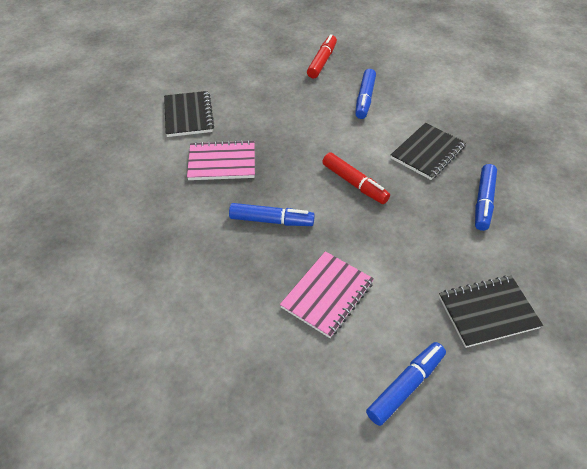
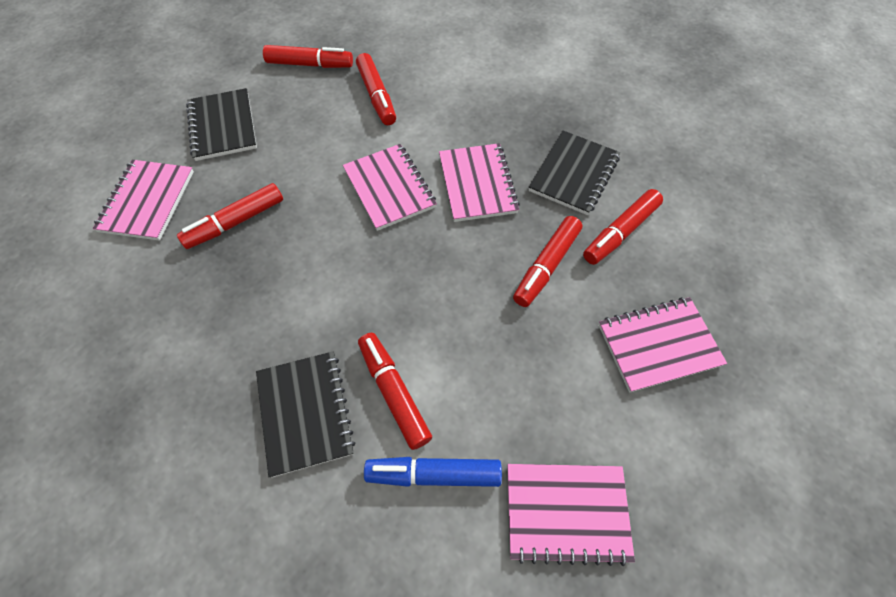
blue marker: 4 -> 1
pink notebook: 2 -> 5
red marker: 2 -> 6

